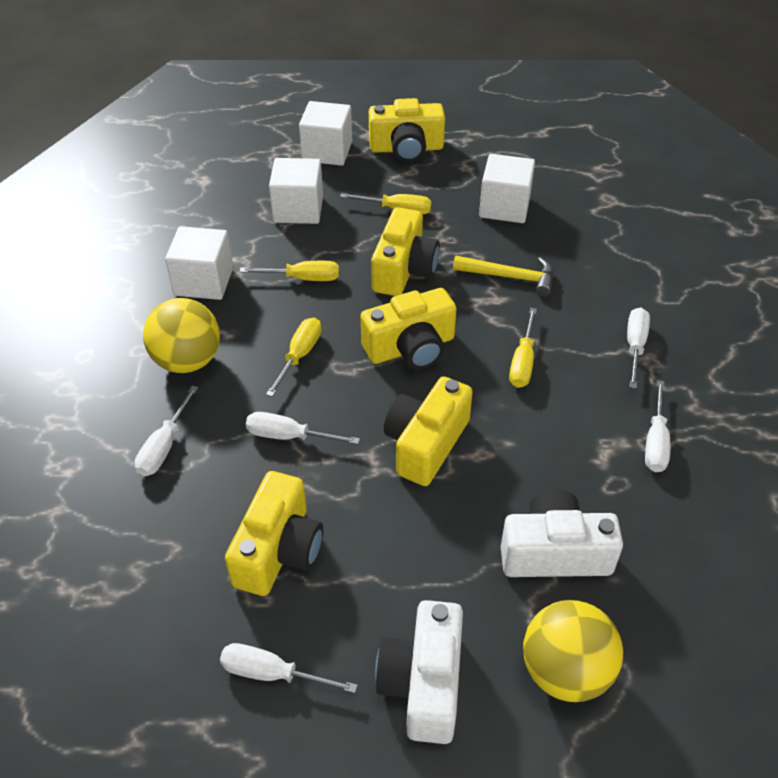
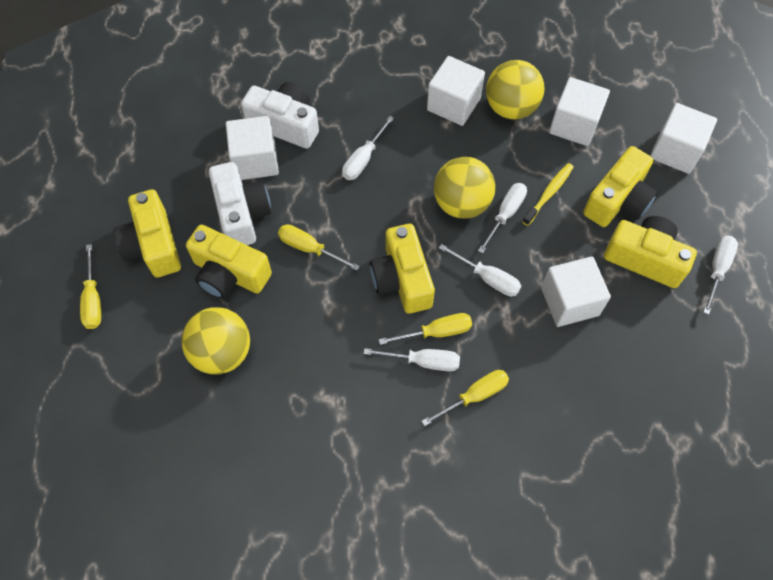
white cube: 4 -> 5
yellow ball: 2 -> 3
yellow hammer: 1 -> 0
yellow toothbrush: 0 -> 1

